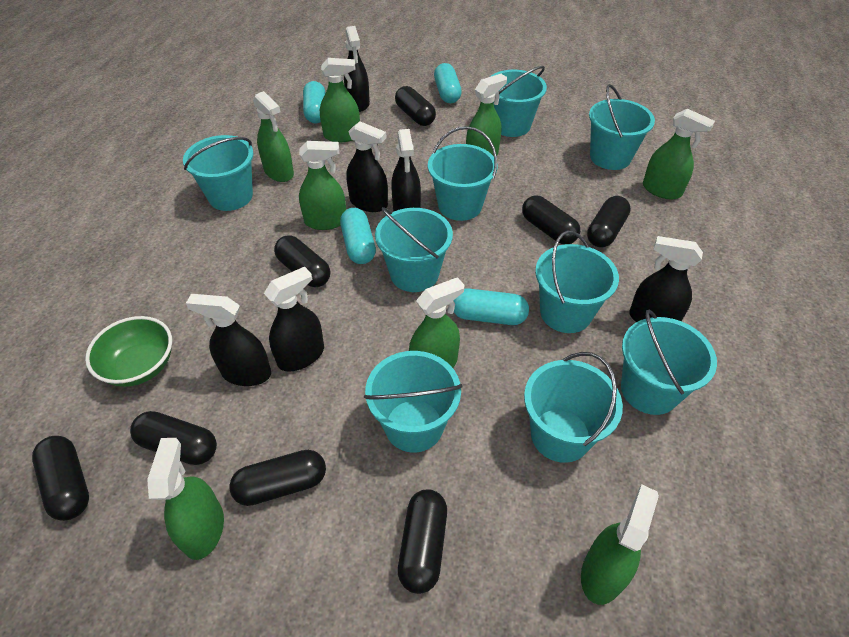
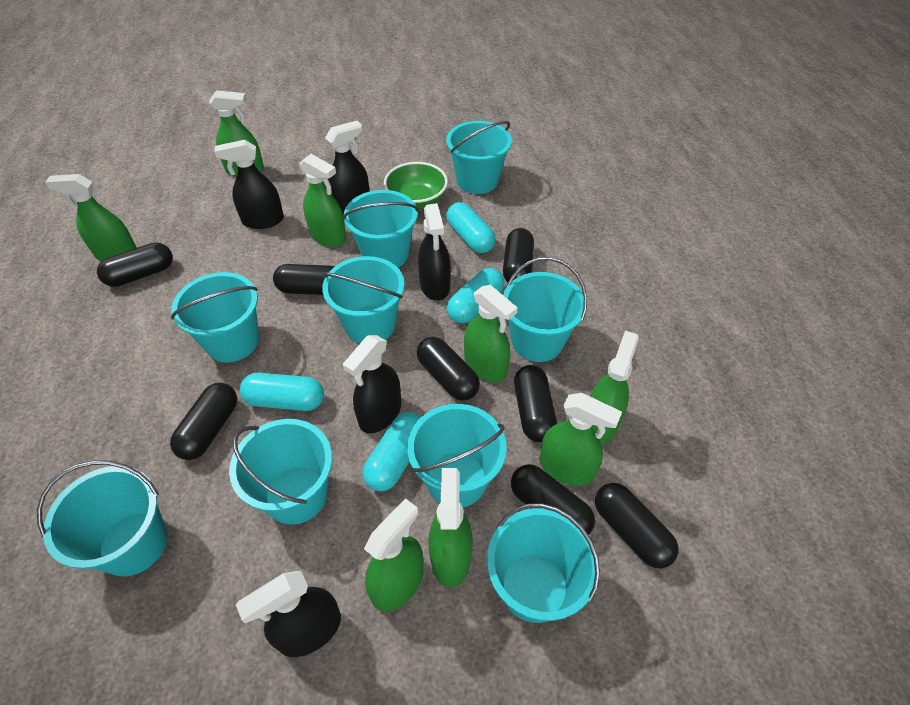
black spray bottle: 6 -> 5

